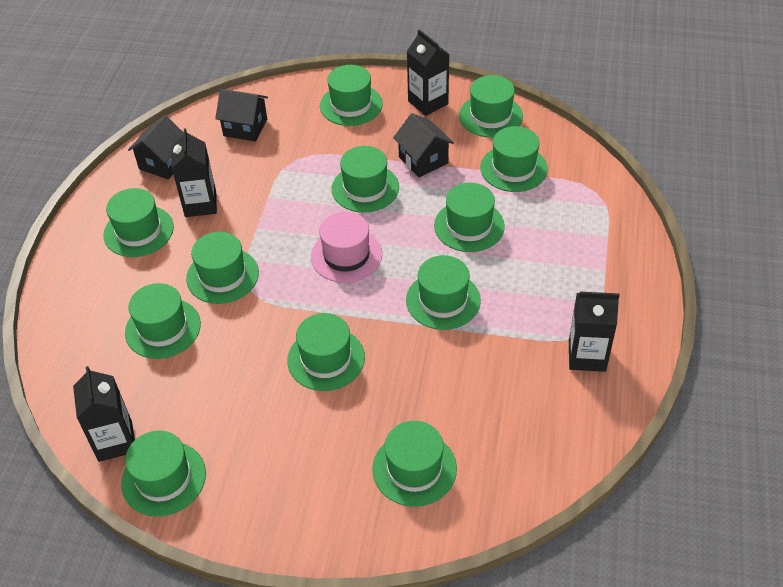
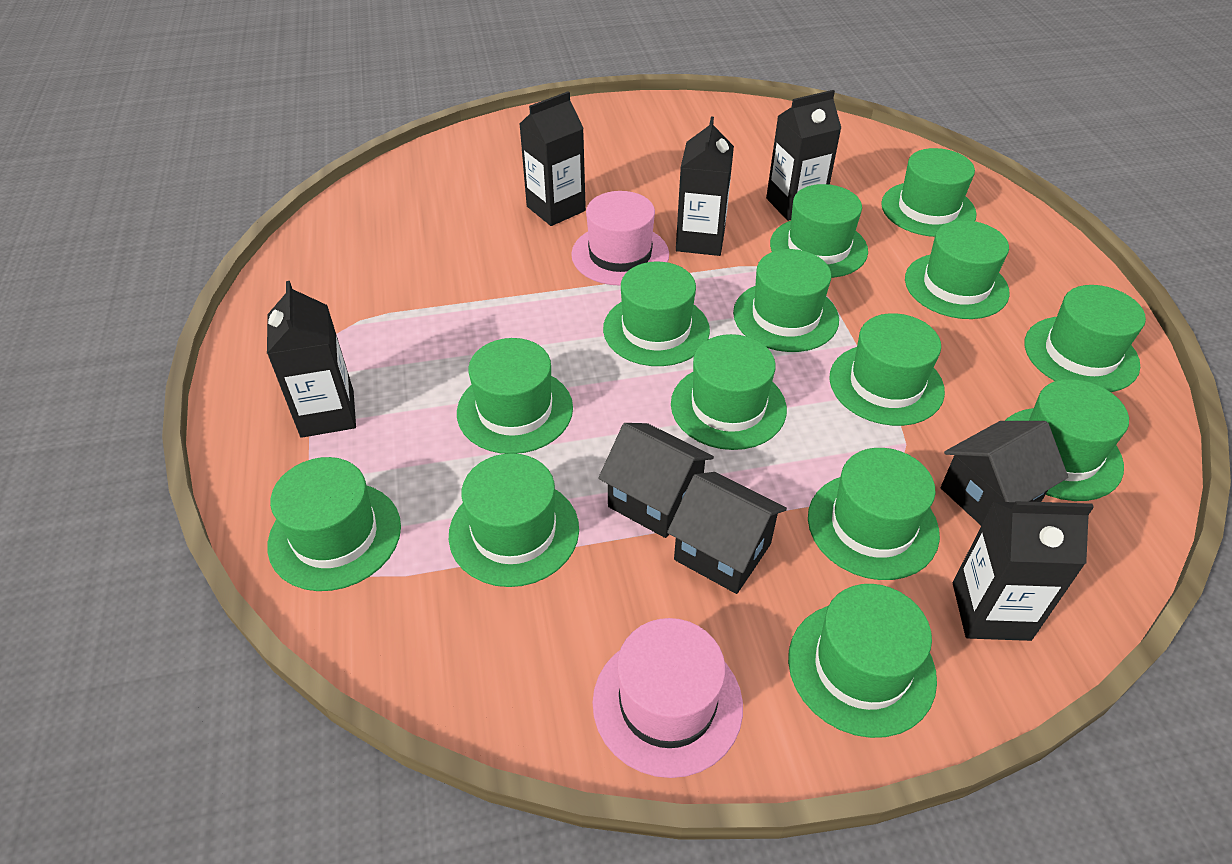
black carton: 4 -> 5
green hat: 12 -> 14
pink hat: 1 -> 2

